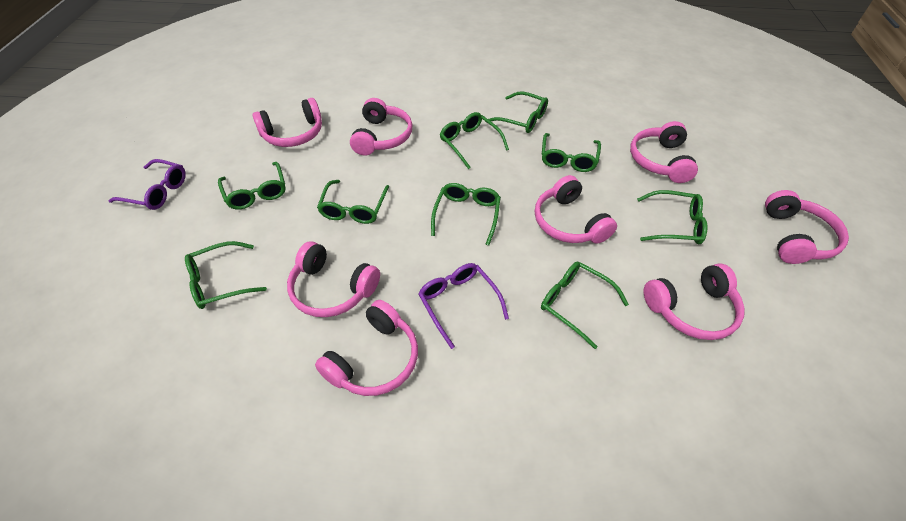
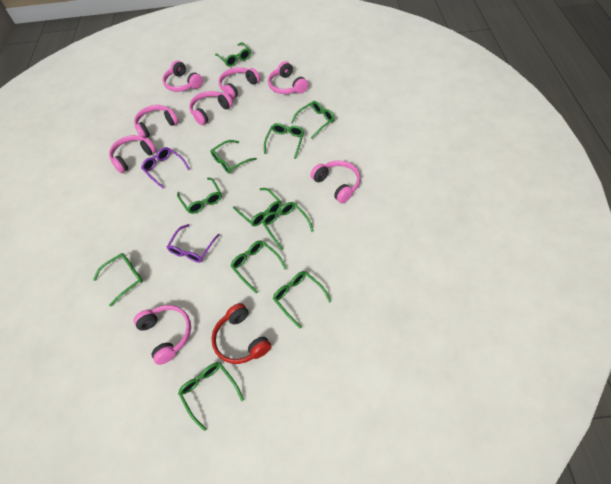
green glasses: 9 -> 11
red headphones: 0 -> 1

